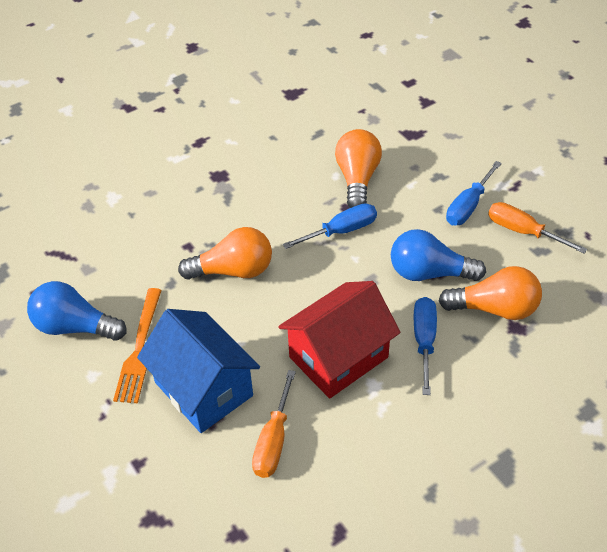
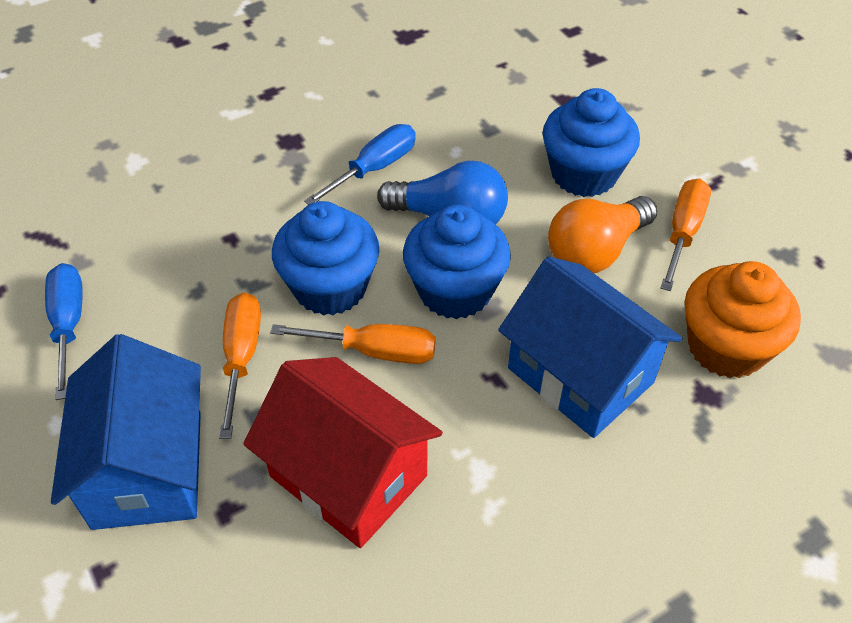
blue cupcake: 0 -> 3
blue house: 1 -> 2
blue light bulb: 2 -> 1
blue screwdriver: 3 -> 2
orange cupcake: 0 -> 1
orange fork: 1 -> 0
orange light bulb: 3 -> 1
orange screwdriver: 2 -> 3

